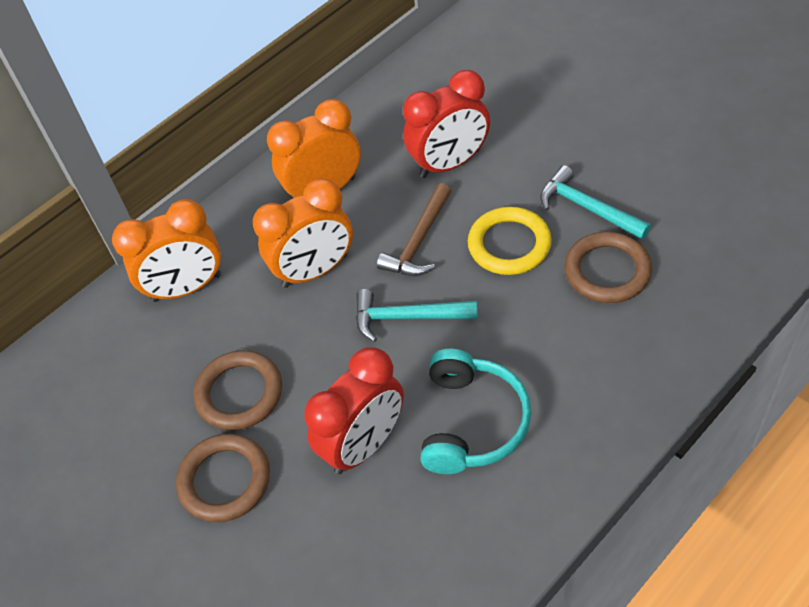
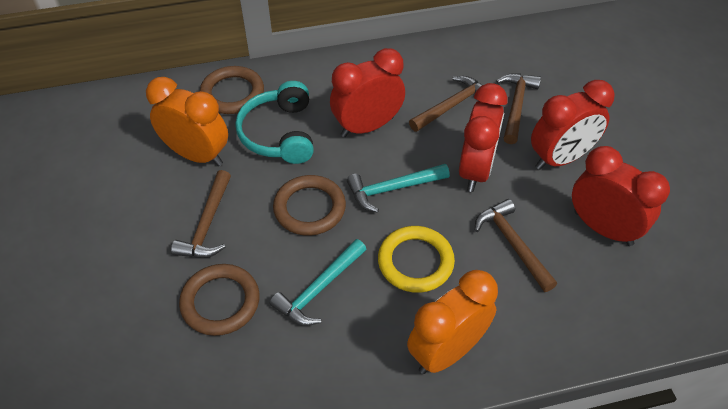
brown hammer: 1 -> 4
orange clock: 3 -> 2
red clock: 2 -> 4

